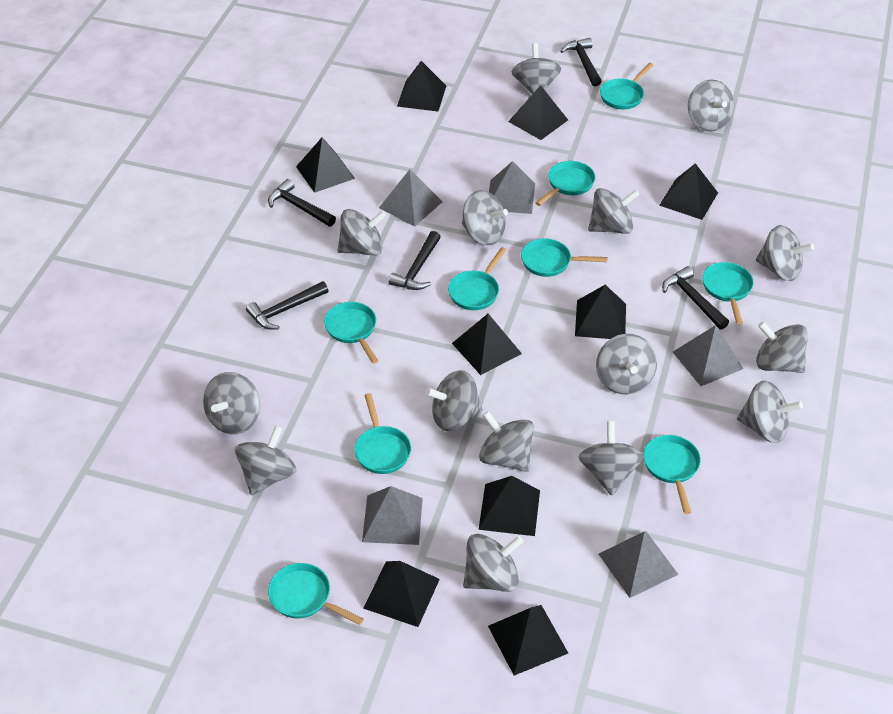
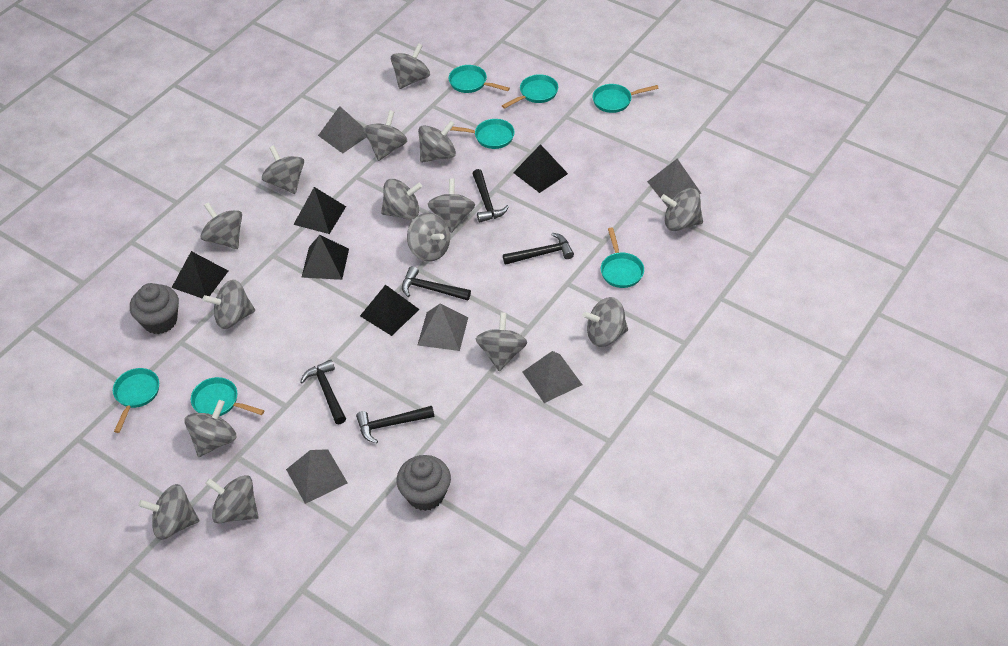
black pyramid: 9 -> 5
grey cupcake: 0 -> 2
turquoise pan: 9 -> 7

